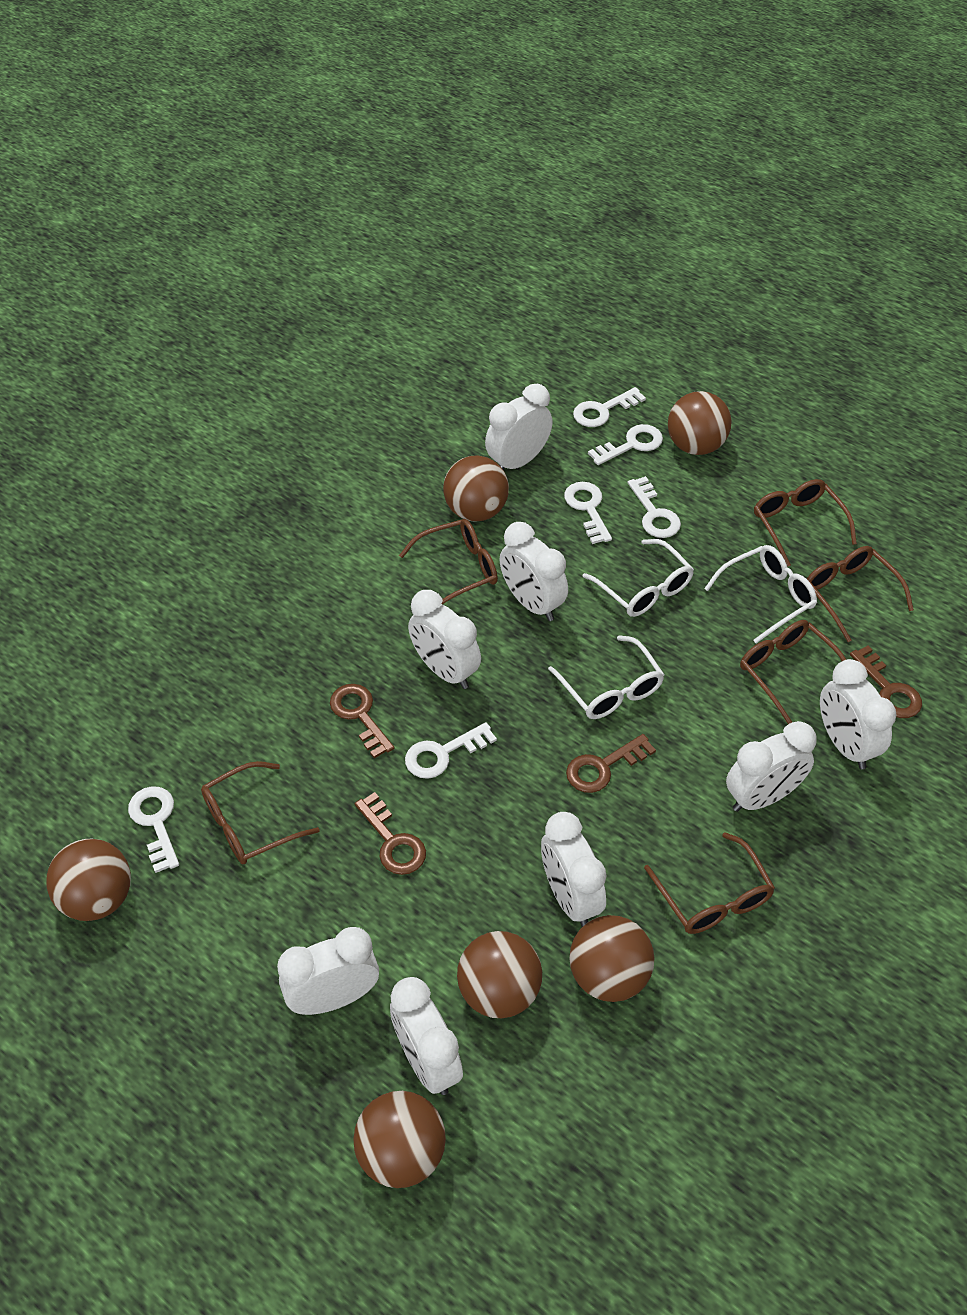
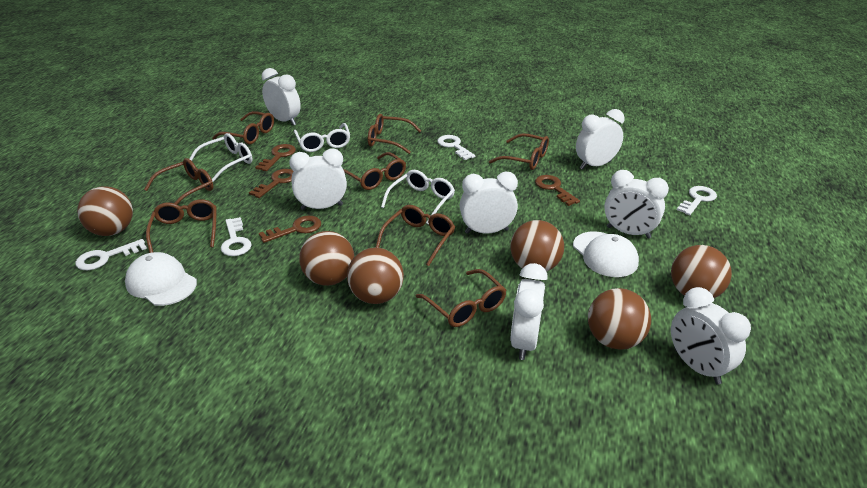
brown glasses: 6 -> 8
white cap: 0 -> 2
white clock: 8 -> 7
white key: 6 -> 4

